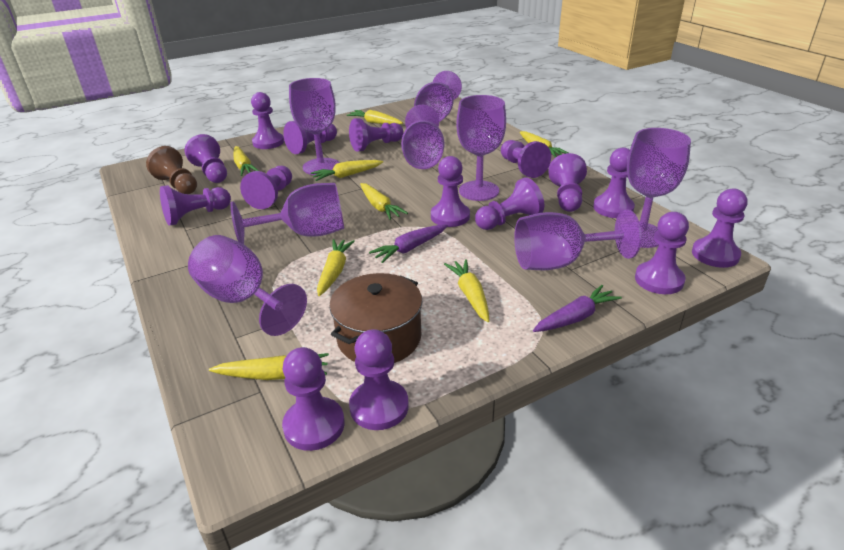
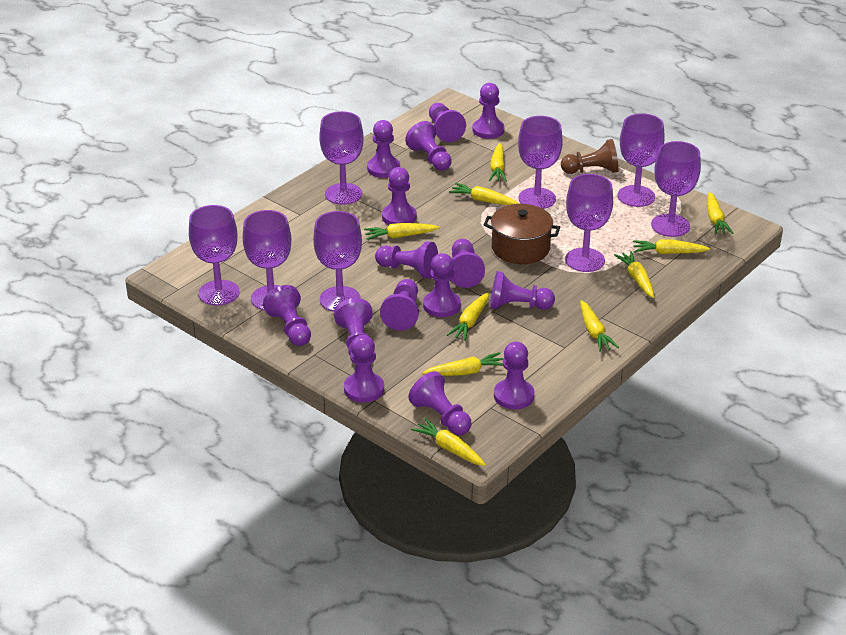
purple carrot: 2 -> 0
yellow carrot: 8 -> 10

